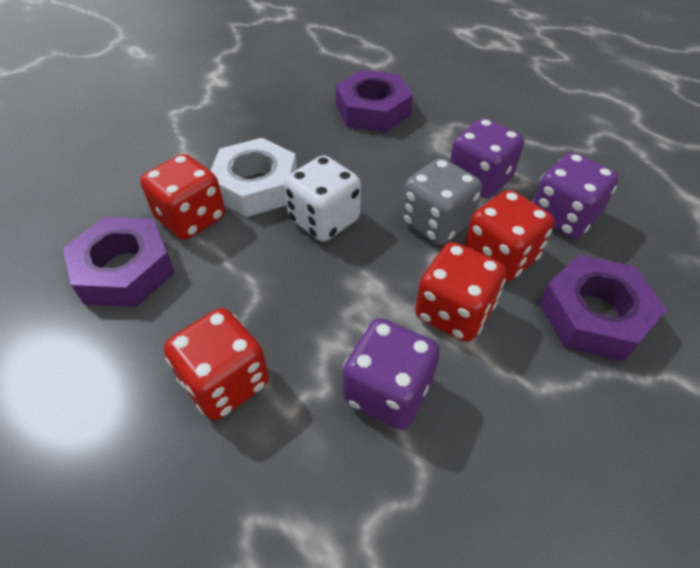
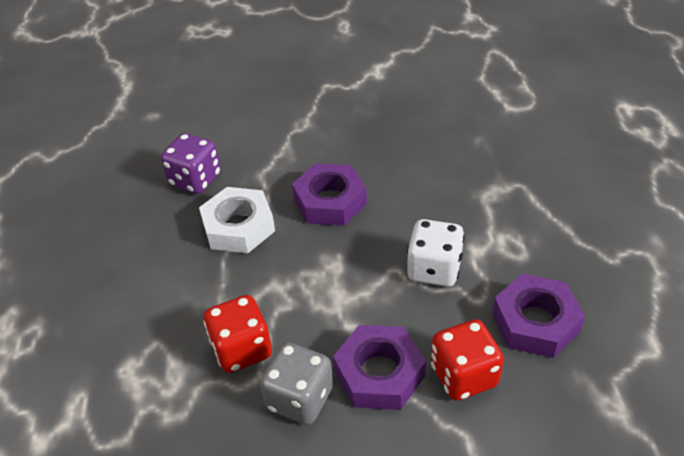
purple dice: 3 -> 1
red dice: 4 -> 2

